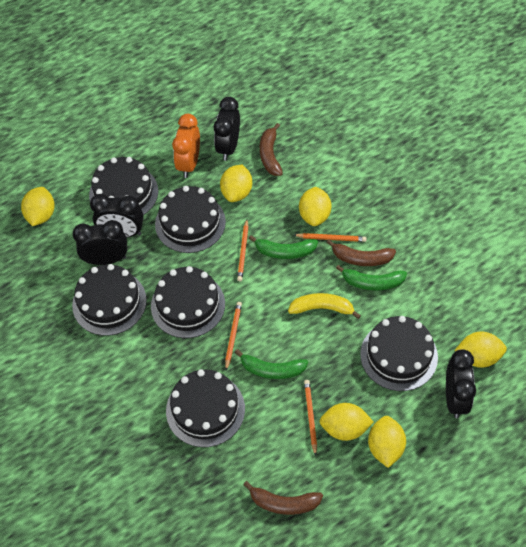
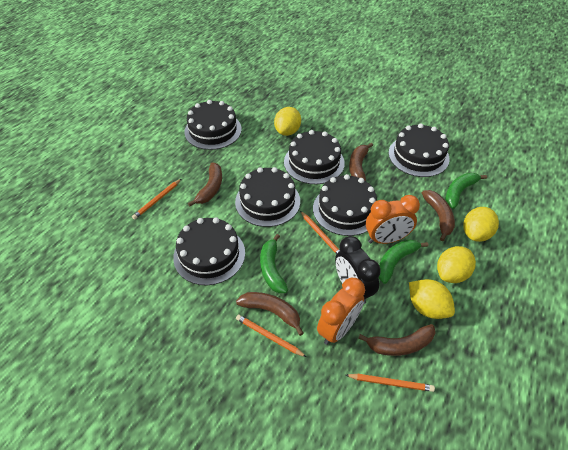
black clock: 4 -> 1
brown banana: 3 -> 5
orange clock: 1 -> 2
yellow banana: 1 -> 0
yellow lemon: 6 -> 4

